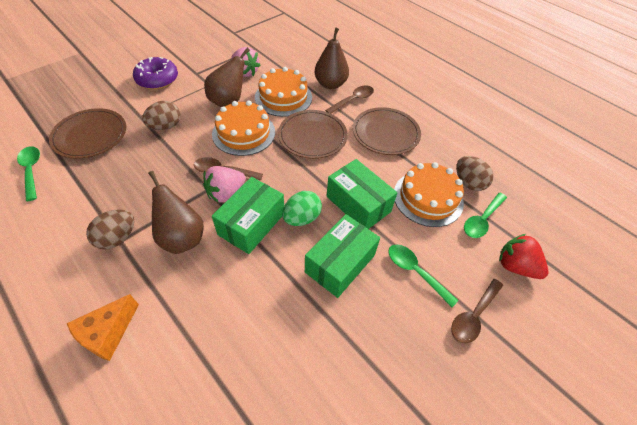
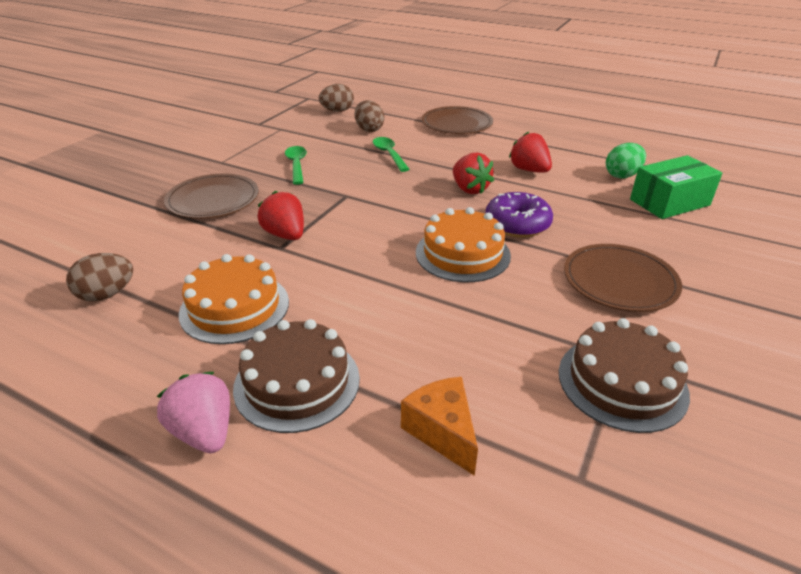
brown cake: 0 -> 2
brown pear: 3 -> 0
brown spoon: 3 -> 0
green box: 3 -> 1
green spoon: 3 -> 2
orange cake: 3 -> 2
pink strawberry: 2 -> 1
red strawberry: 1 -> 3

